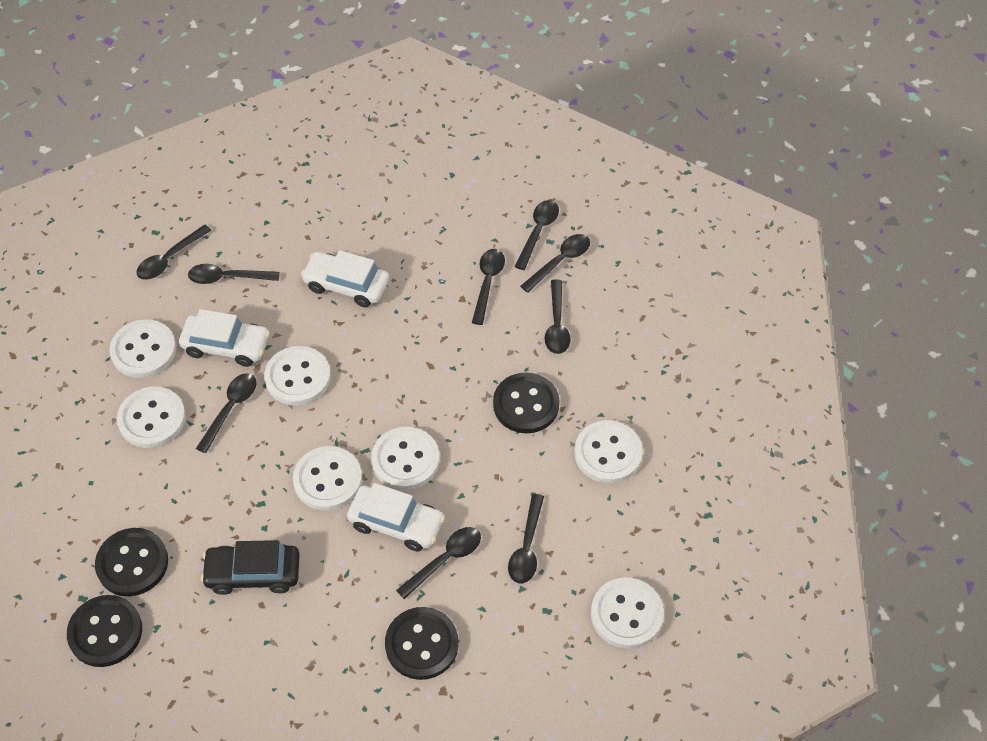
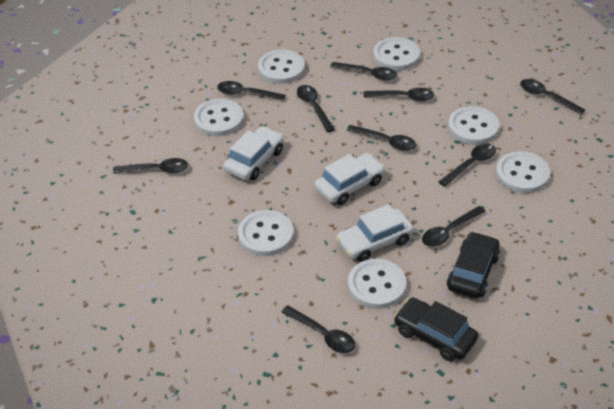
black button: 4 -> 0
black car: 1 -> 2
black spoon: 9 -> 10

